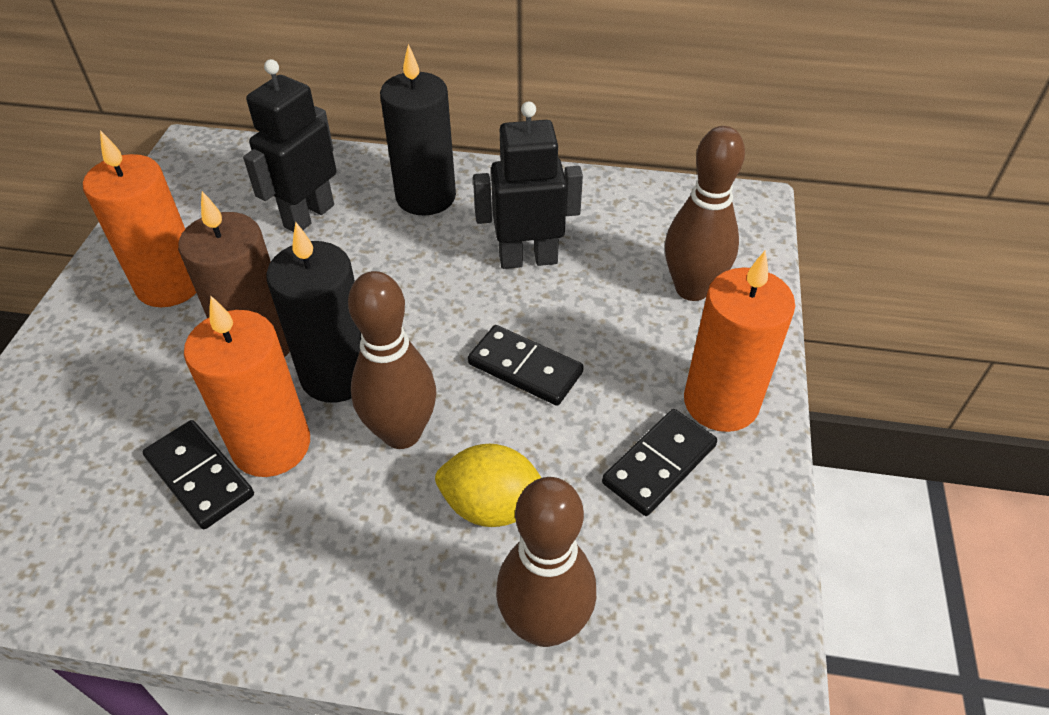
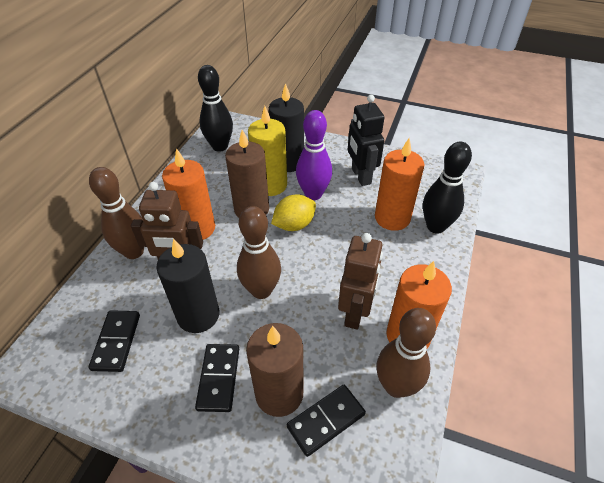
black bowling pin: 0 -> 2
black robot: 2 -> 1
brown candle: 1 -> 2
brown robot: 0 -> 2
purple bowling pin: 0 -> 1
yellow candle: 0 -> 1

